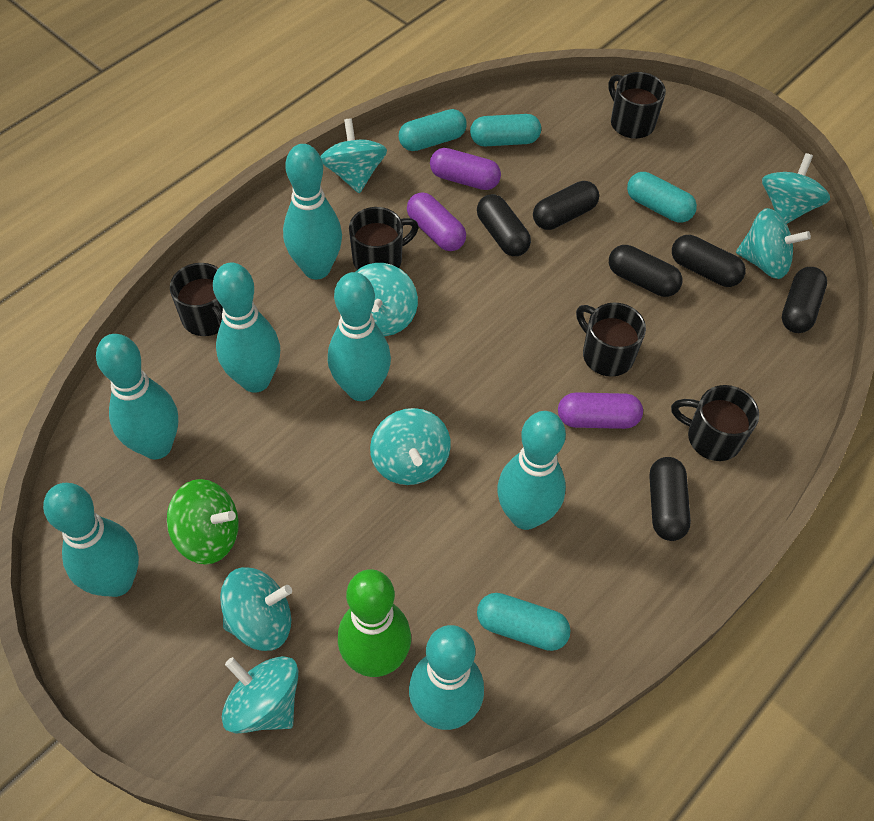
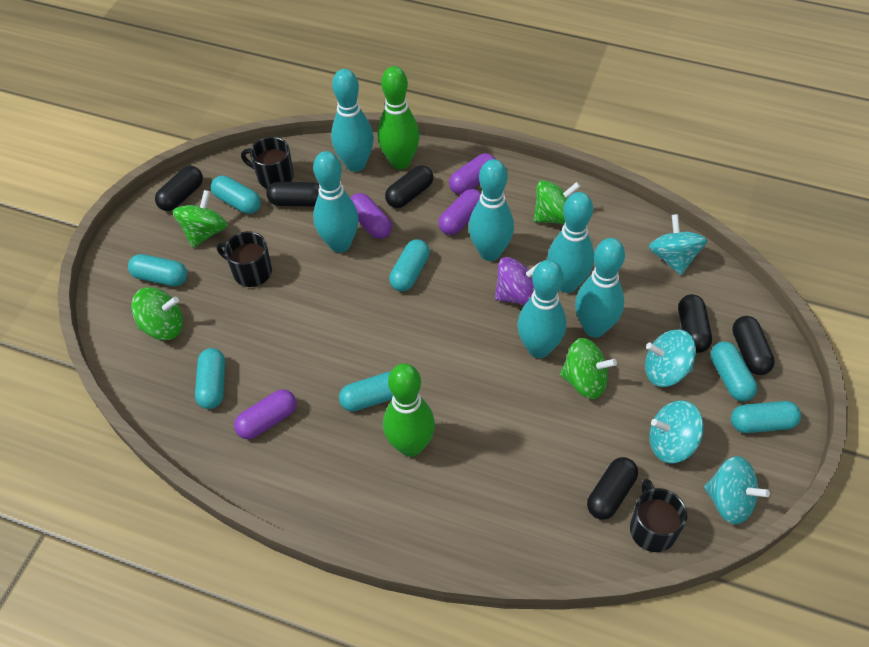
black mug: 5 -> 3
green bowling pin: 1 -> 2
green spinning top: 1 -> 4
purple capsule: 3 -> 4
purple spinning top: 0 -> 1
turquoise bowling pin: 7 -> 6
turquoise capsule: 4 -> 7
turquoise spinning top: 7 -> 4

